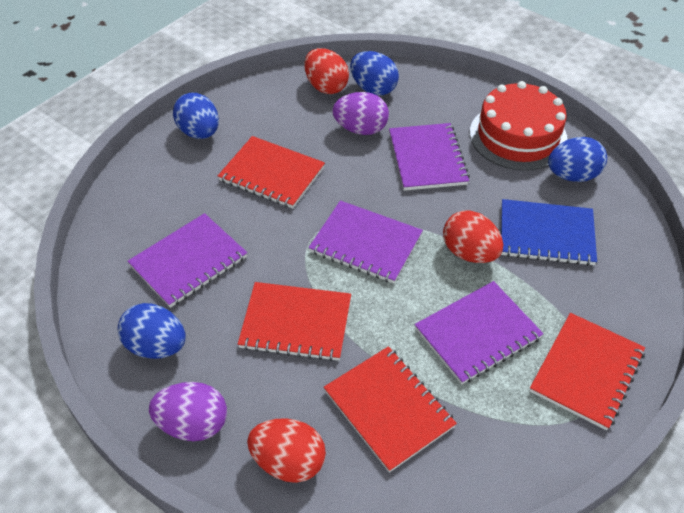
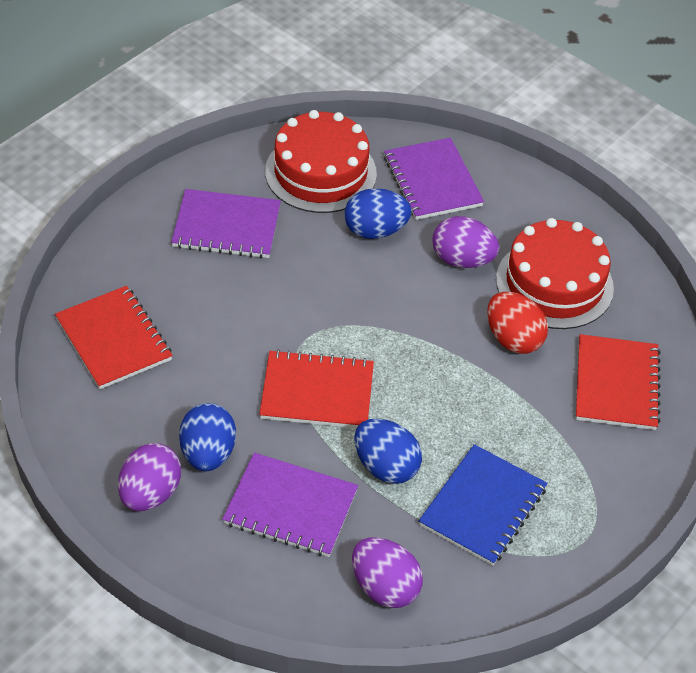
blue egg: 4 -> 3
purple egg: 2 -> 3
purple notebook: 4 -> 3
red cake: 1 -> 2
red egg: 3 -> 1
red notebook: 4 -> 3

